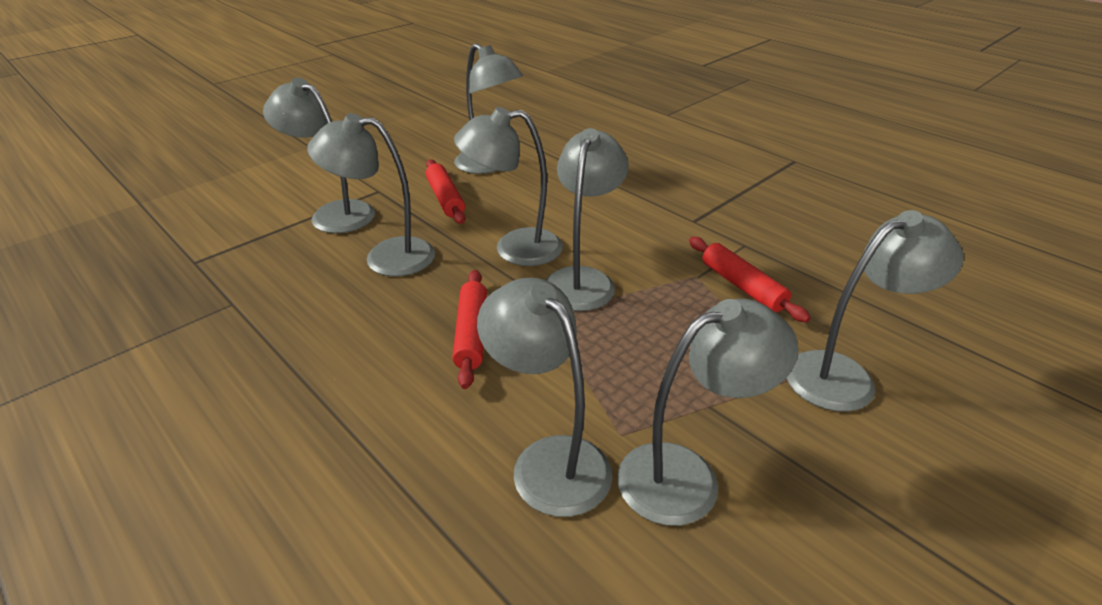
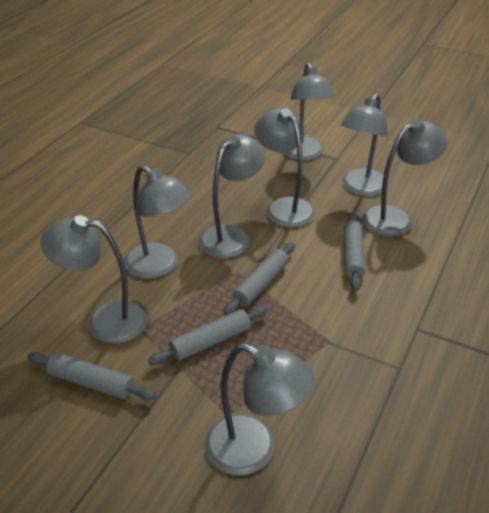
grey rolling pin: 0 -> 4
red rolling pin: 3 -> 0

